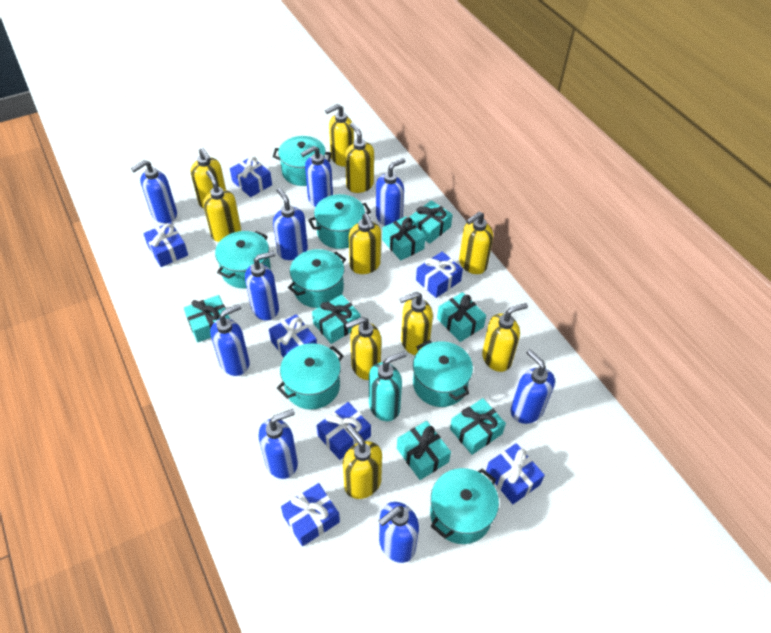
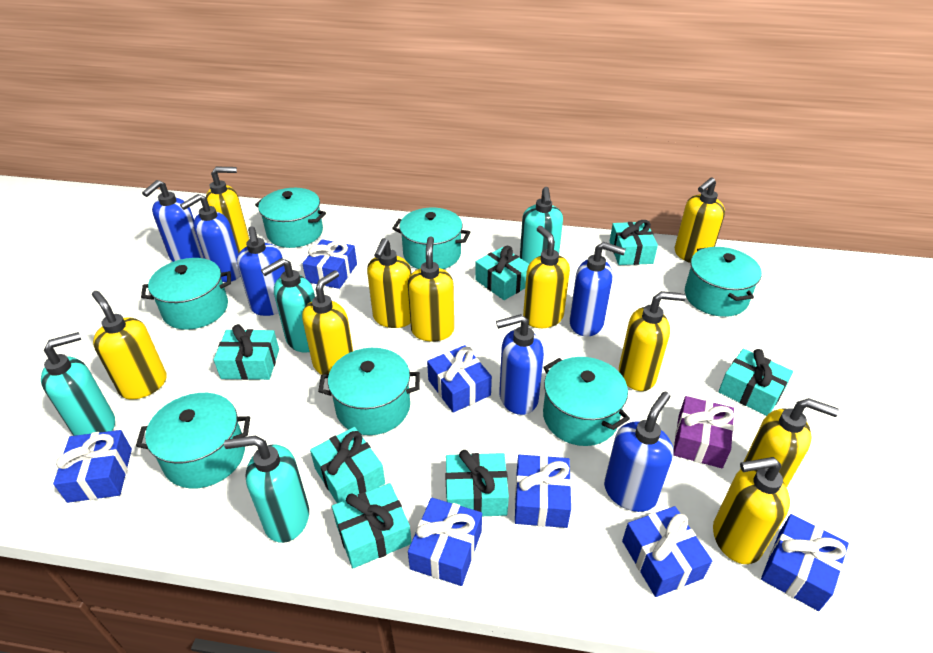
blue soap dispenser: 9 -> 6
purple gift: 0 -> 1
turquoise soap dispenser: 1 -> 4

